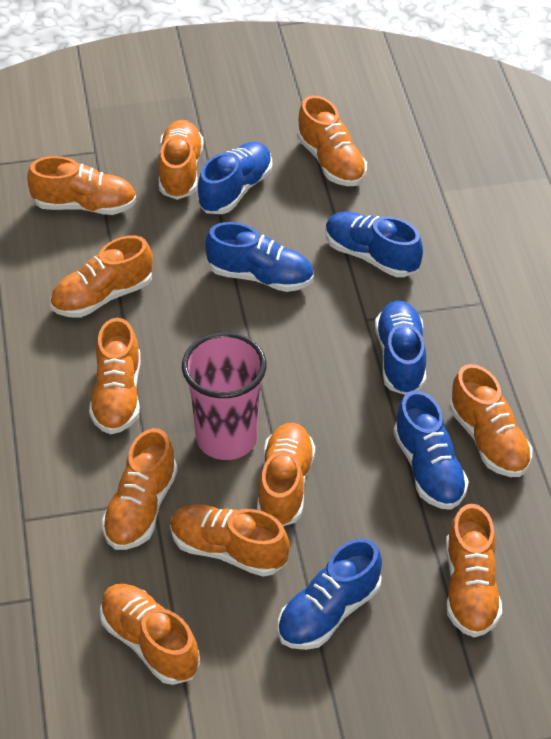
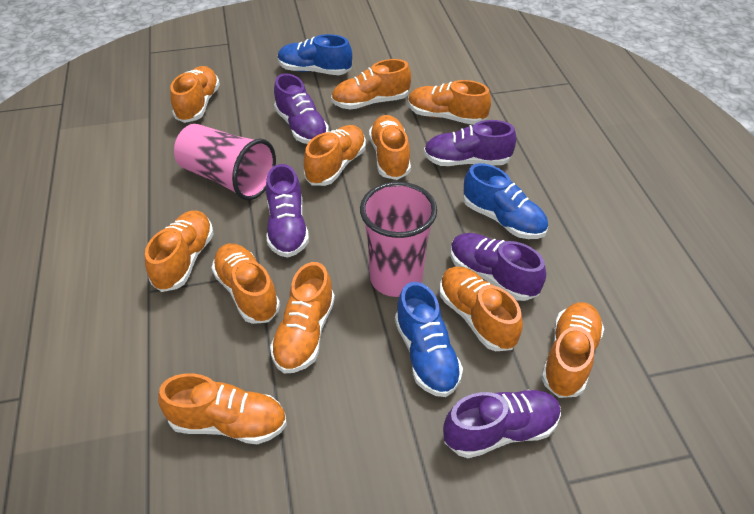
blue shoe: 6 -> 3
pink cup: 1 -> 2
purple shoe: 0 -> 5

